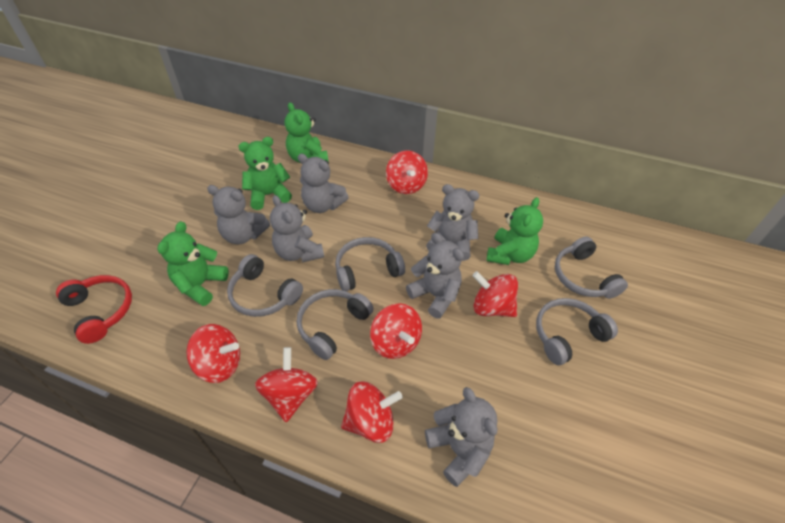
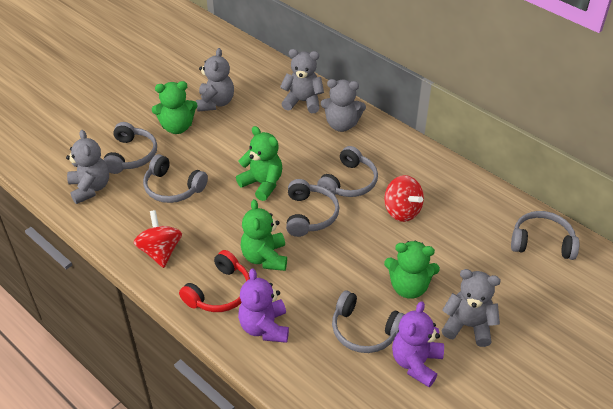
grey headphones: 5 -> 6
grey teddy bear: 6 -> 5
purple teddy bear: 0 -> 2
red spinning top: 6 -> 2

